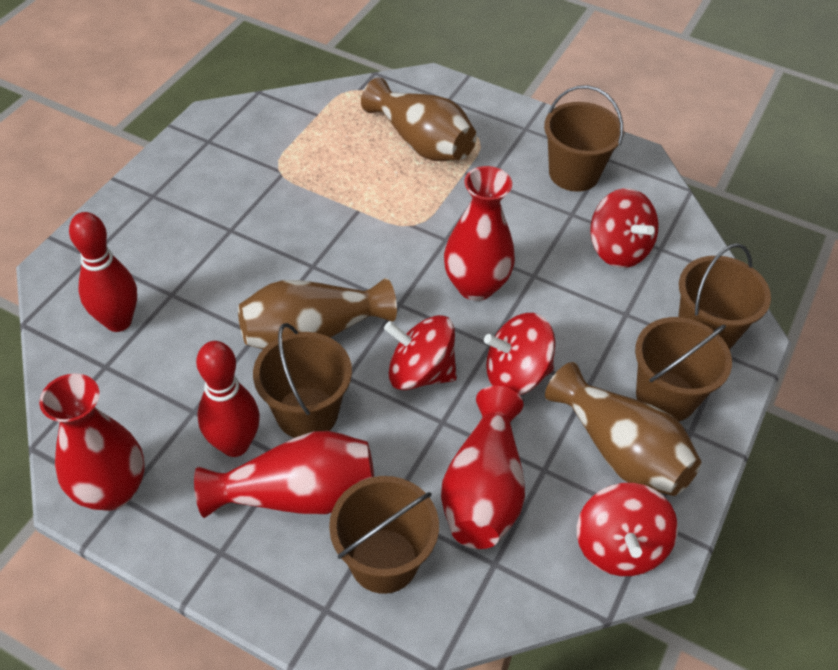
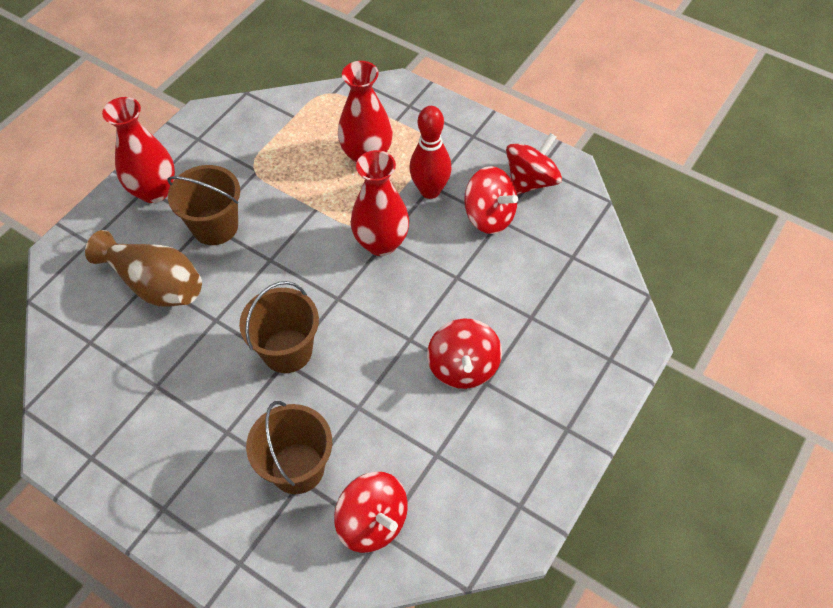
brown bucket: 5 -> 3
brown vase: 3 -> 1
red bowling pin: 2 -> 1
red vase: 4 -> 3

